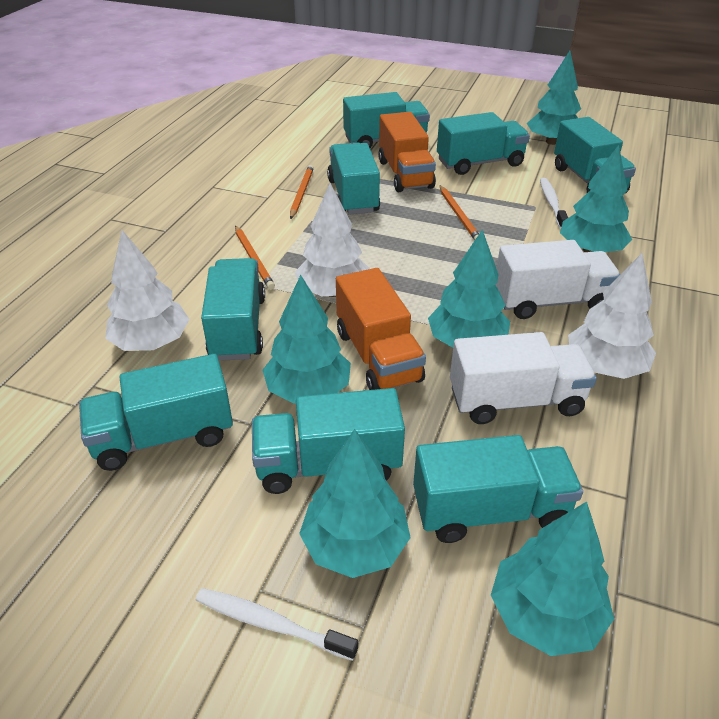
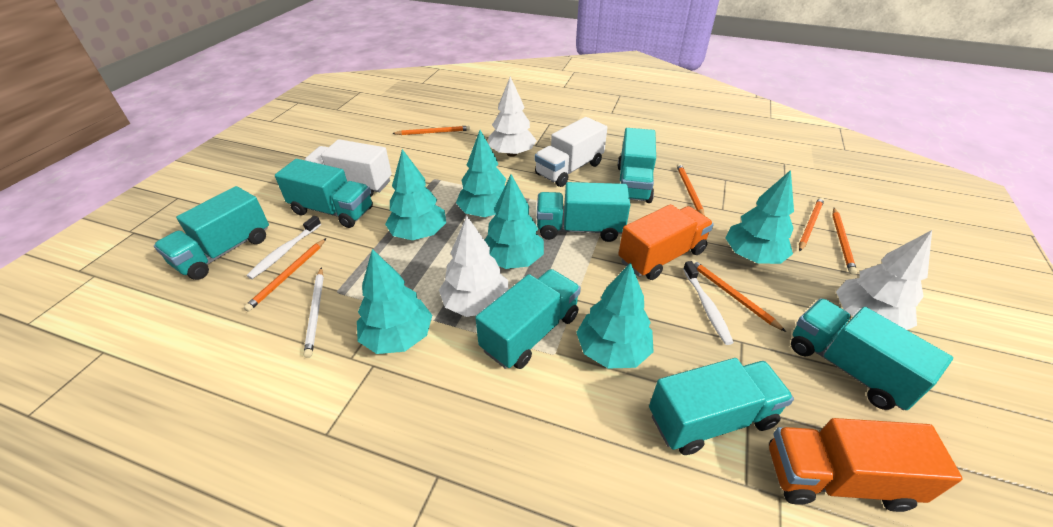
orange pencil: 3 -> 6
turquoise truck: 8 -> 7
white pencil: 0 -> 1

